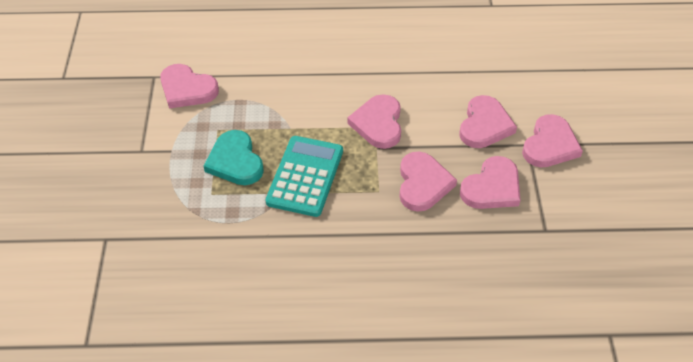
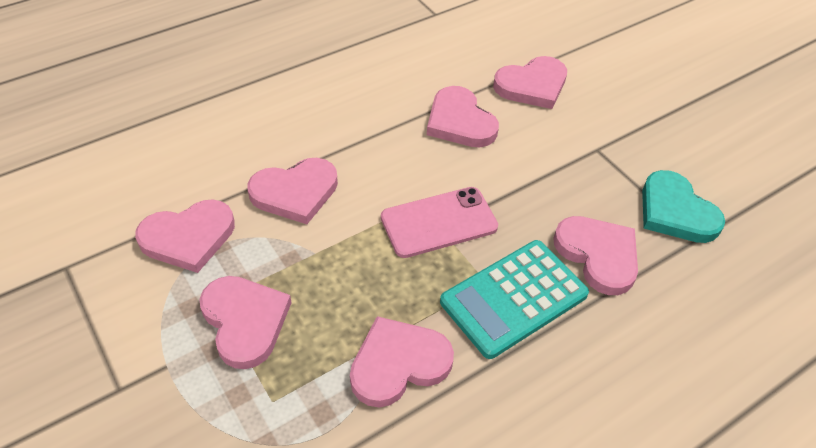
pink heart: 6 -> 7
pink phone: 0 -> 1

